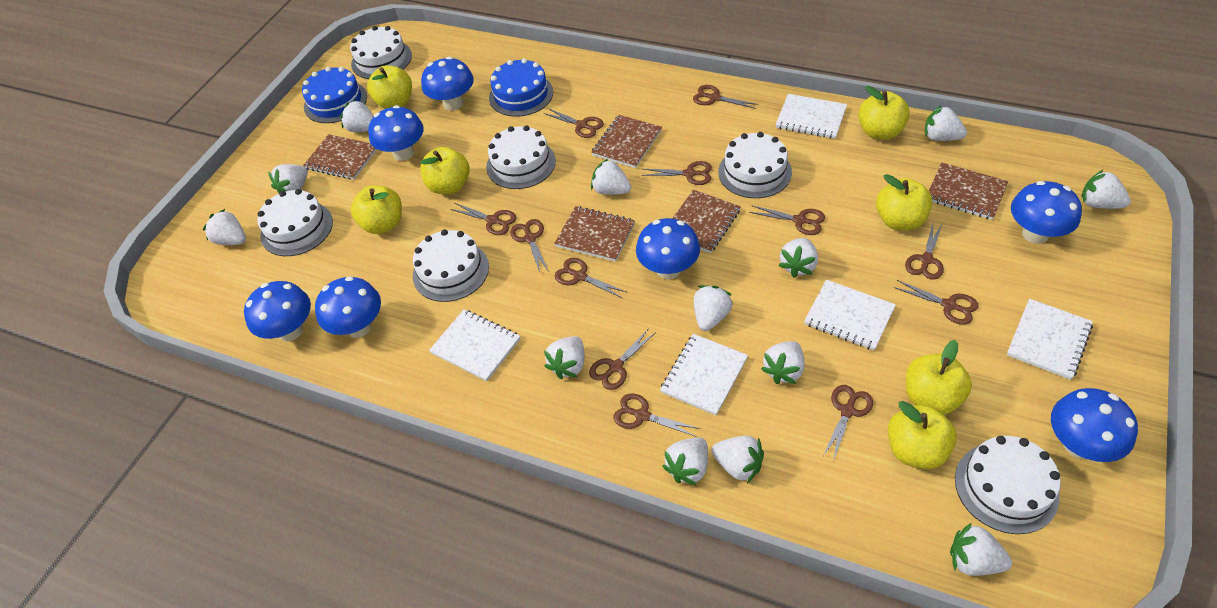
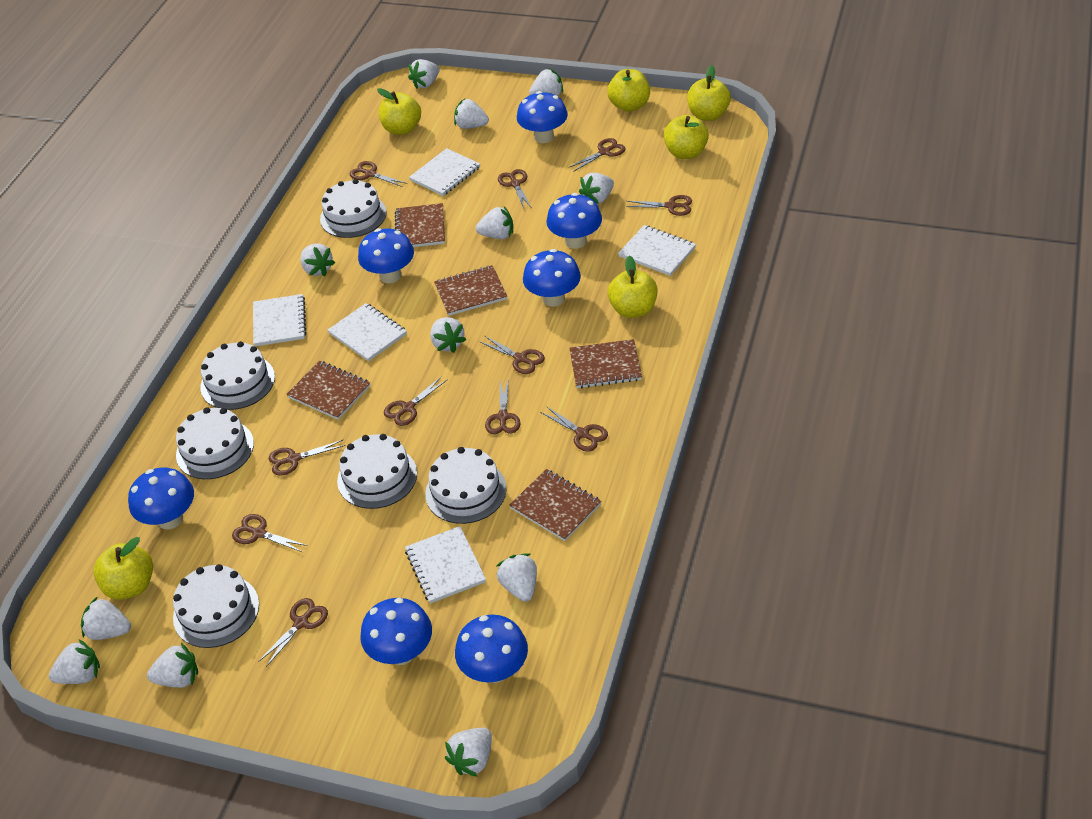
blue cake: 2 -> 0
brown scissors: 12 -> 11
white strawberry: 13 -> 12
yellow apple: 7 -> 6

